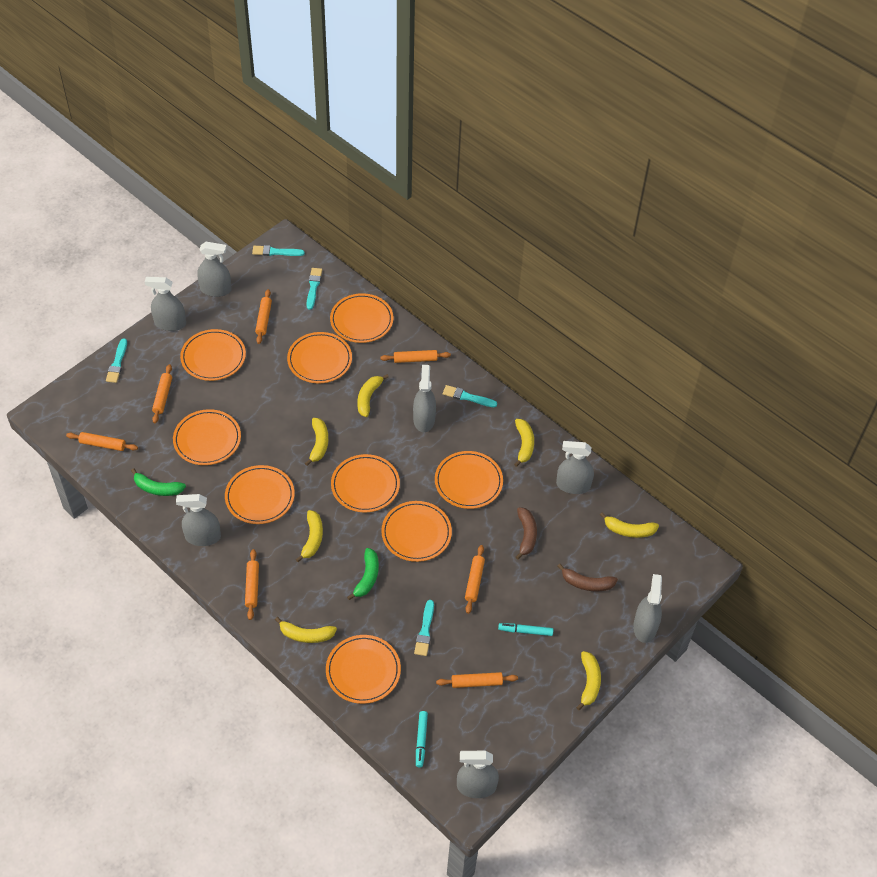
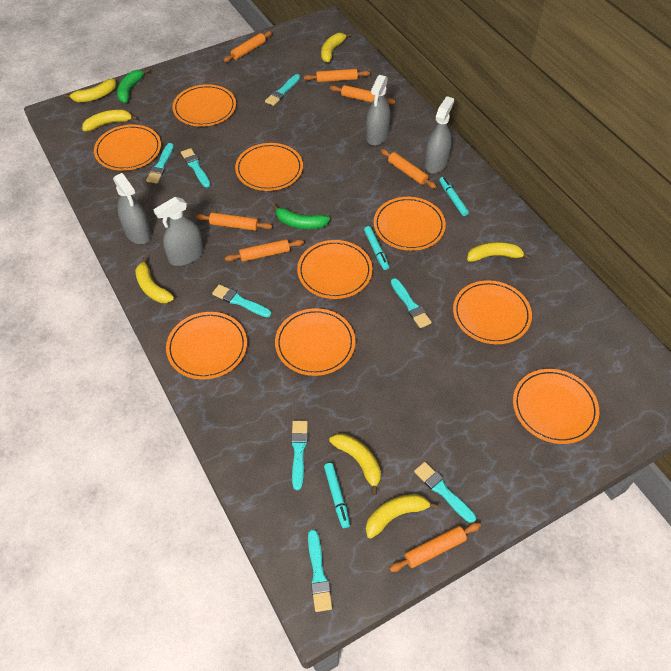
brown banana: 2 -> 0
grey spray bottle: 7 -> 4
turquoise brush: 5 -> 8
turquoise marker: 2 -> 3

